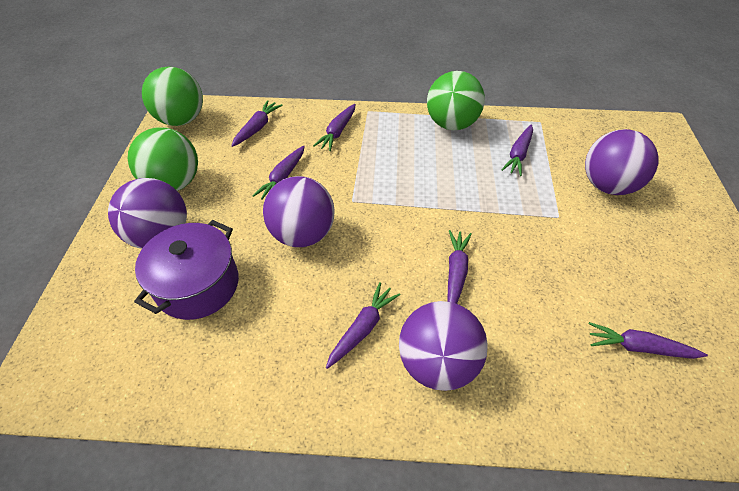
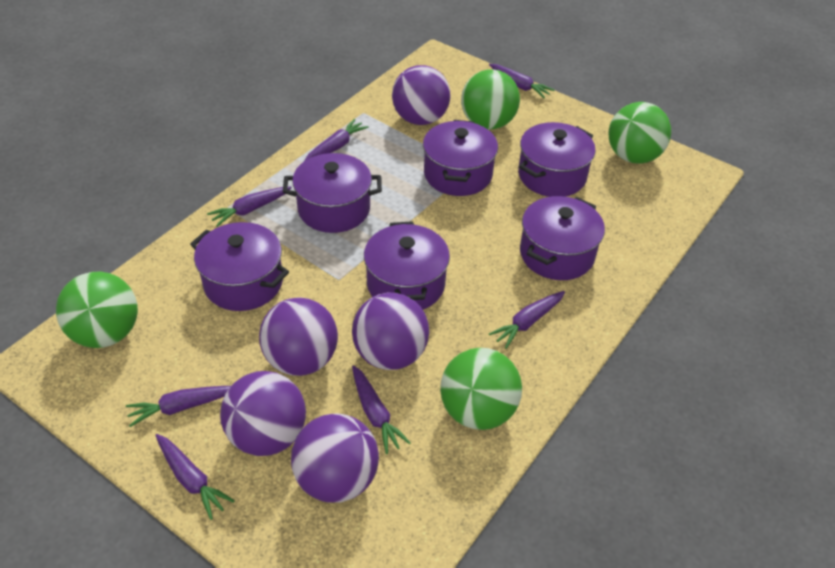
green ball: 3 -> 4
purple ball: 4 -> 5
purple pot: 1 -> 6

